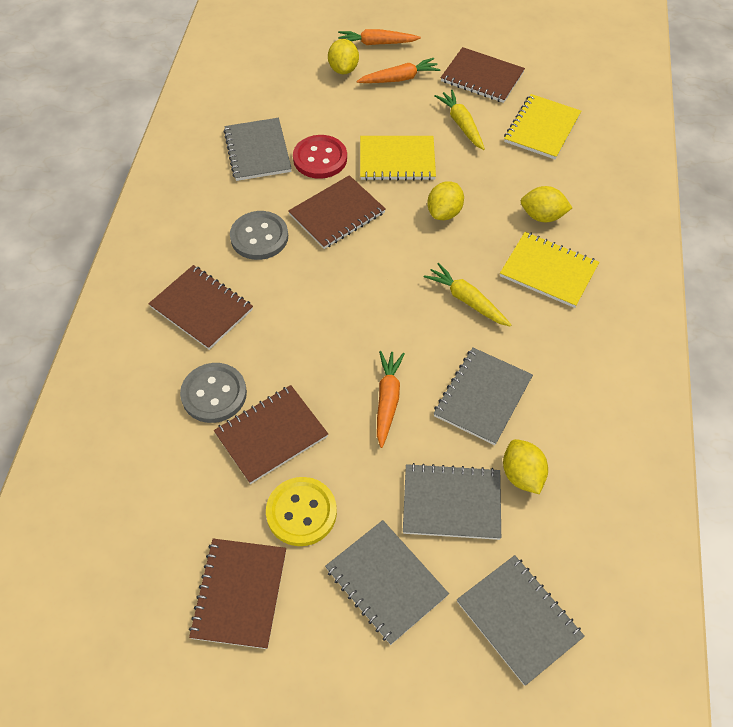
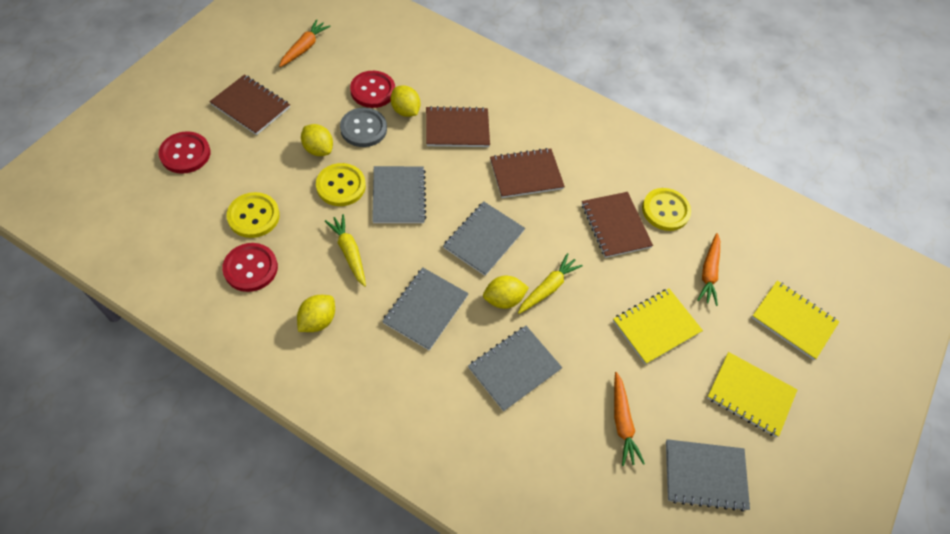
brown notebook: 5 -> 4
grey button: 2 -> 1
red button: 1 -> 3
yellow button: 1 -> 3

